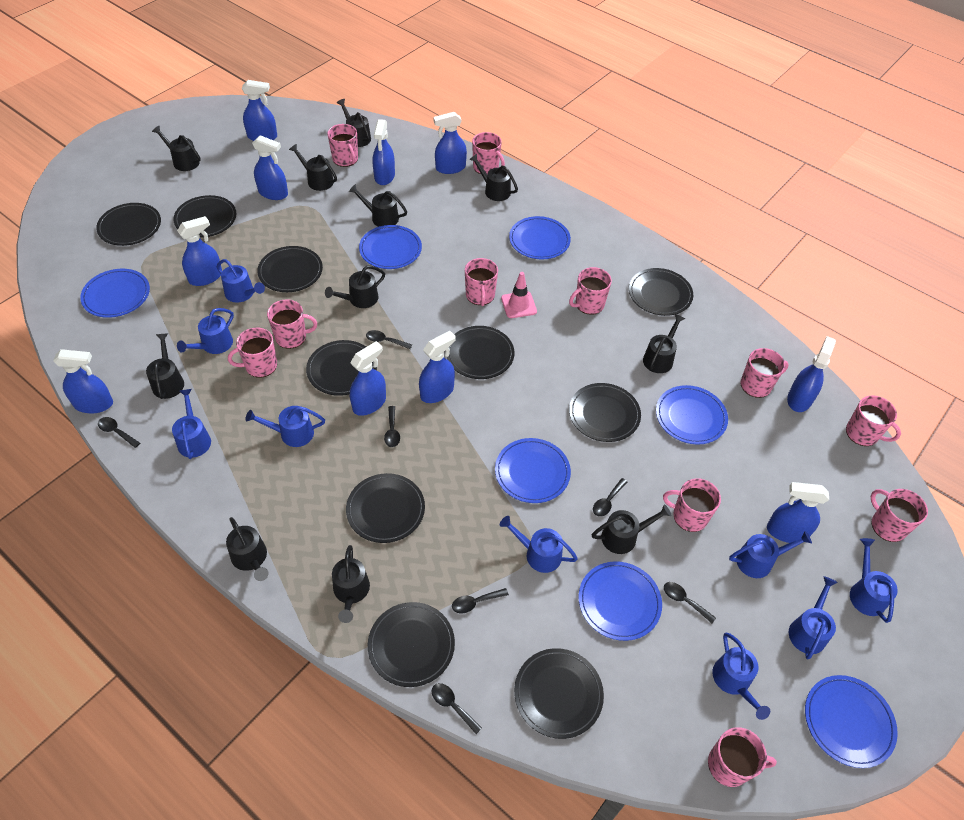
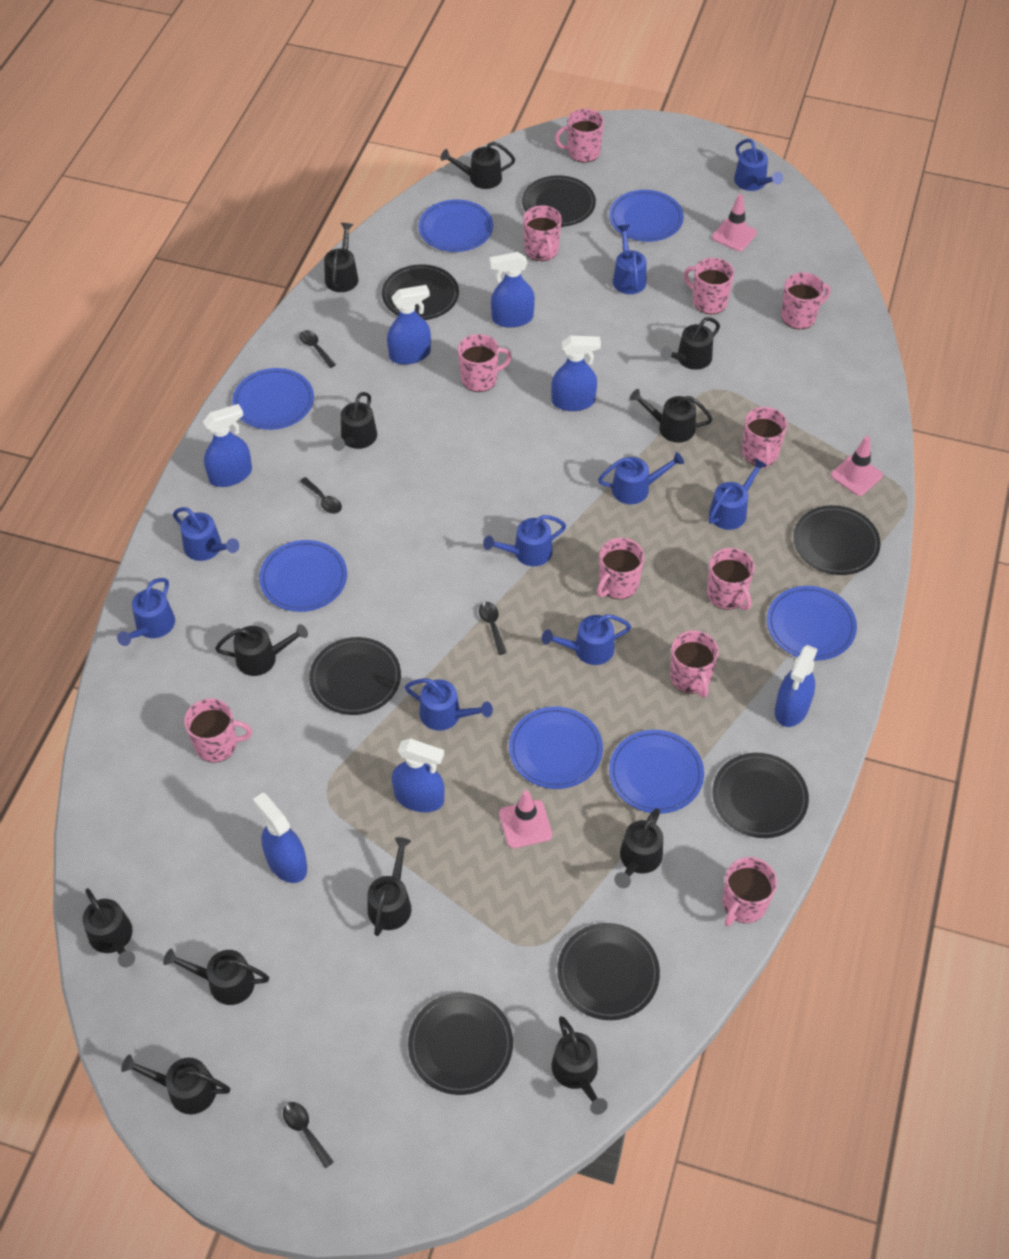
black plate: 10 -> 7
black spoon: 7 -> 4
black watering can: 11 -> 12
blue spray bottle: 10 -> 7
pink traffic cone: 1 -> 3

